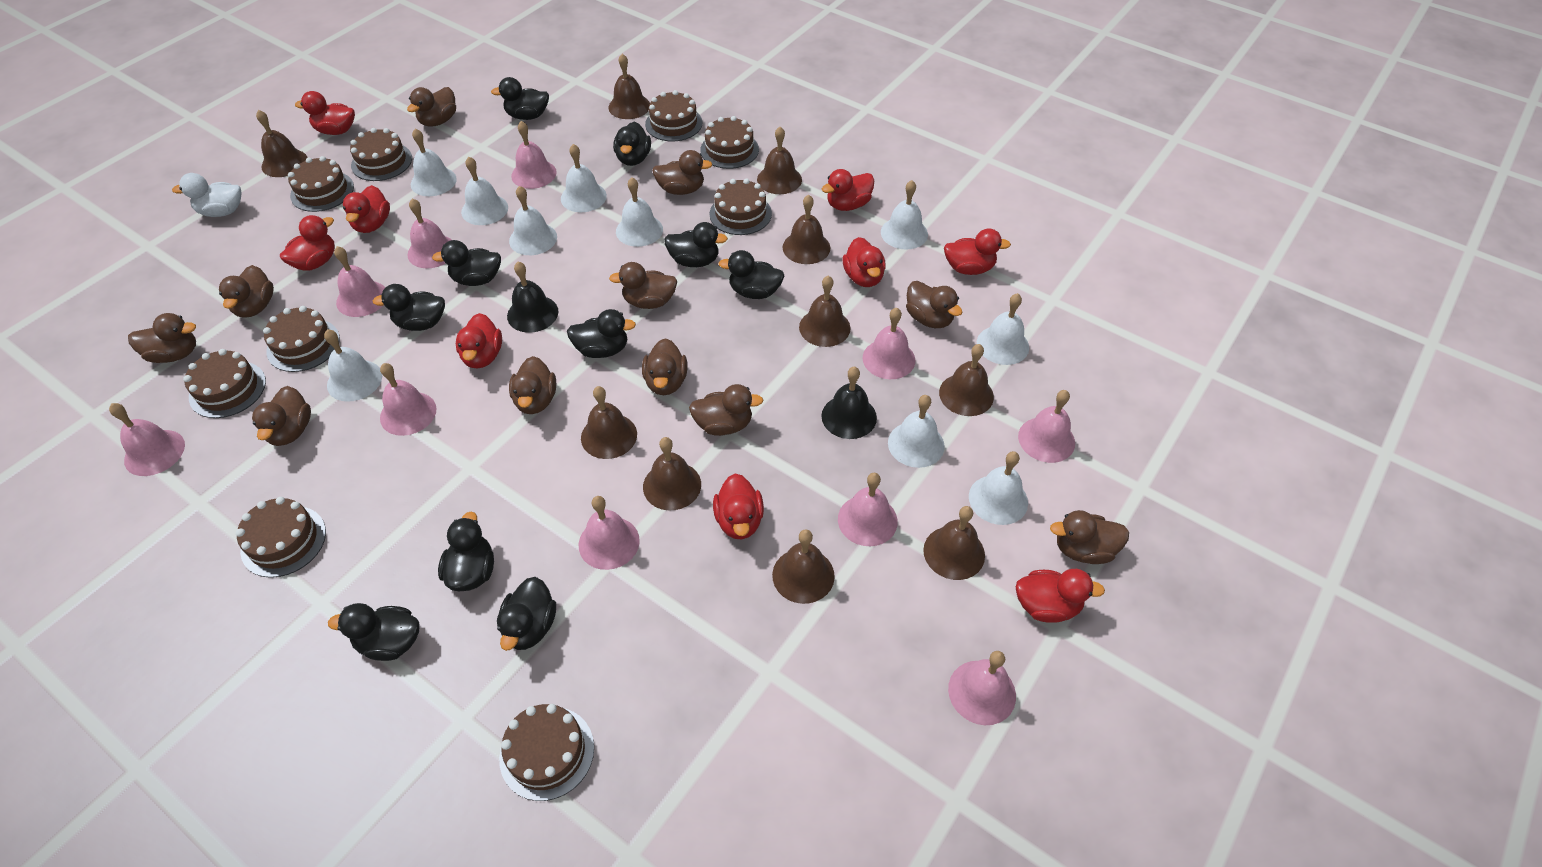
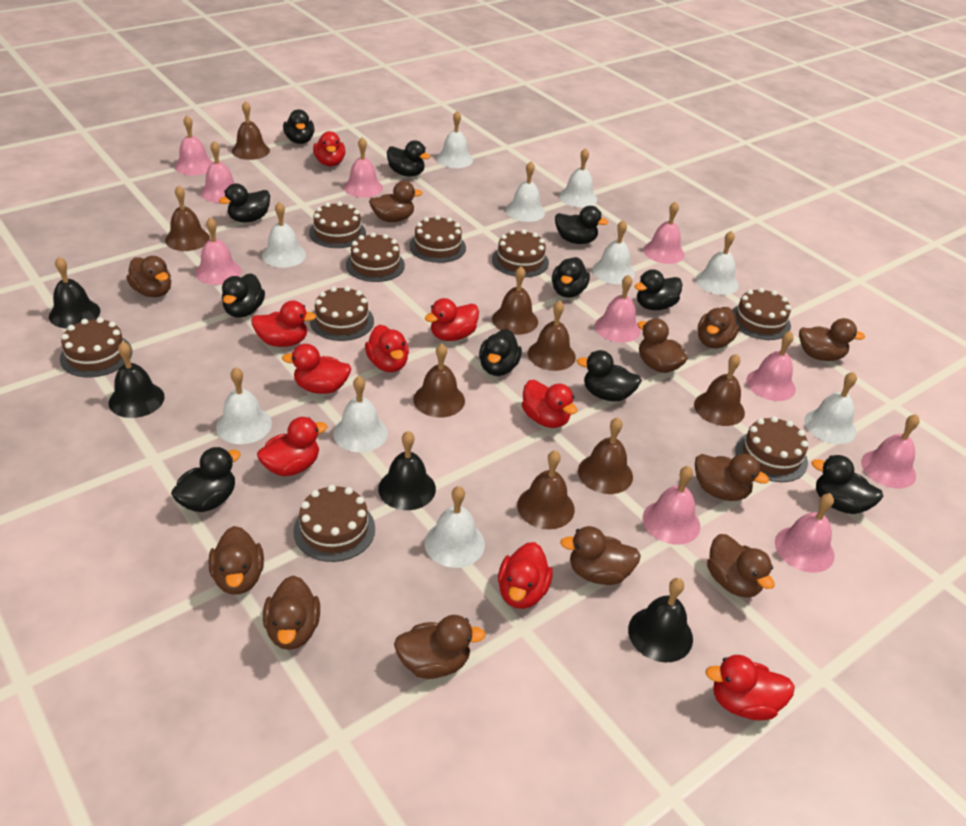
black bell: 2 -> 4
black duck: 10 -> 11
brown bell: 10 -> 8
white duck: 1 -> 0

